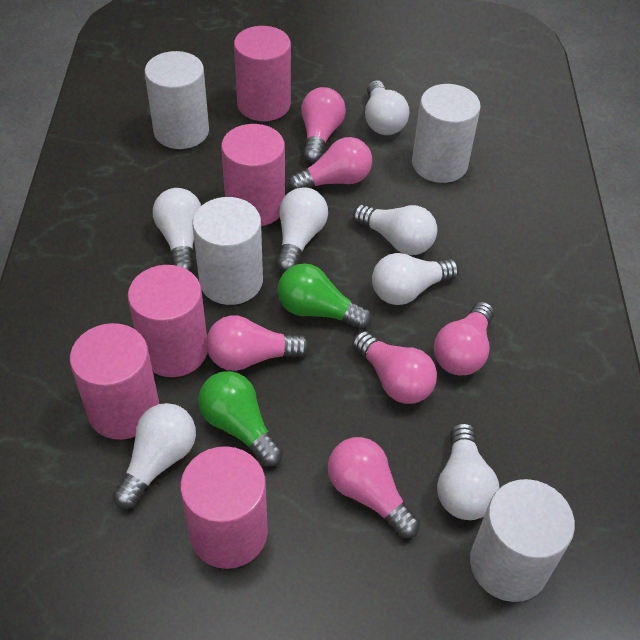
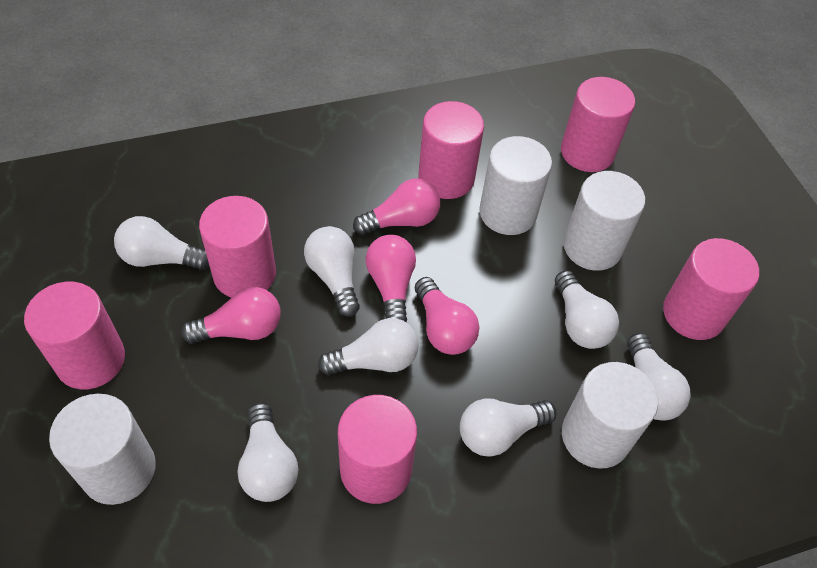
green light bulb: 2 -> 0
pink cylinder: 5 -> 6
pink light bulb: 6 -> 4

